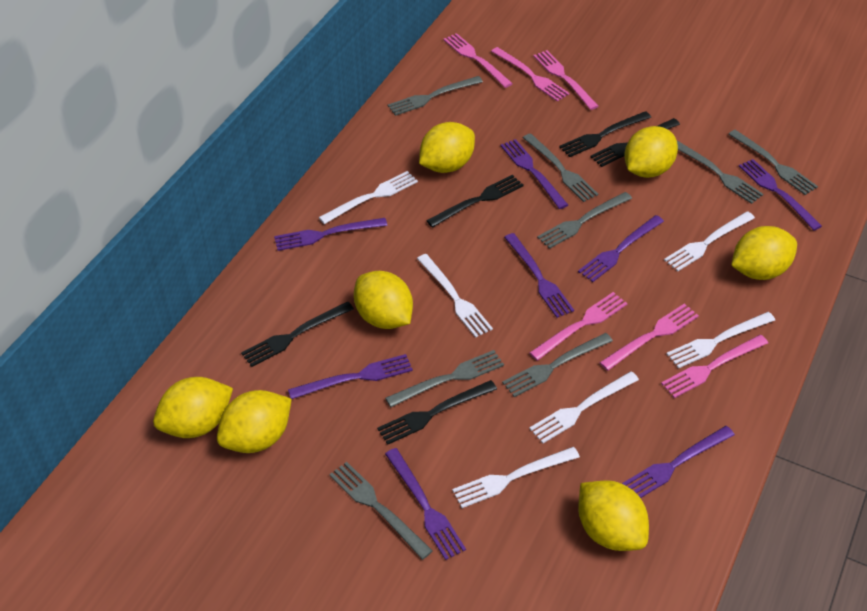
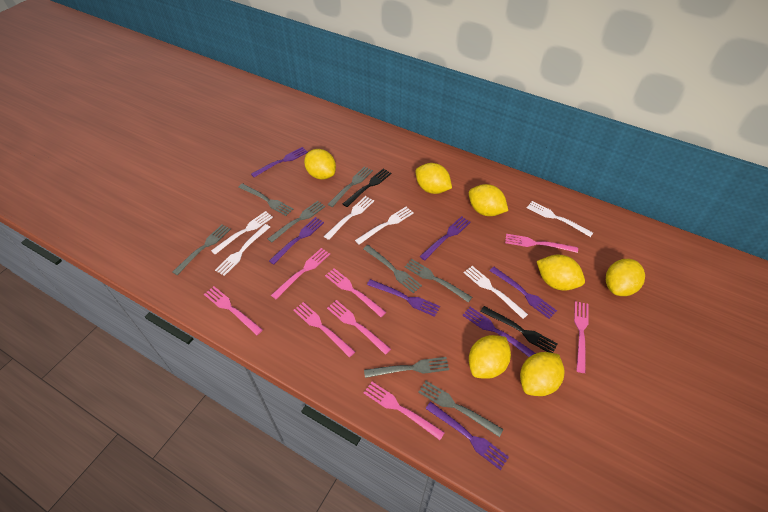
black fork: 5 -> 2
pink fork: 6 -> 8
purple fork: 8 -> 7

